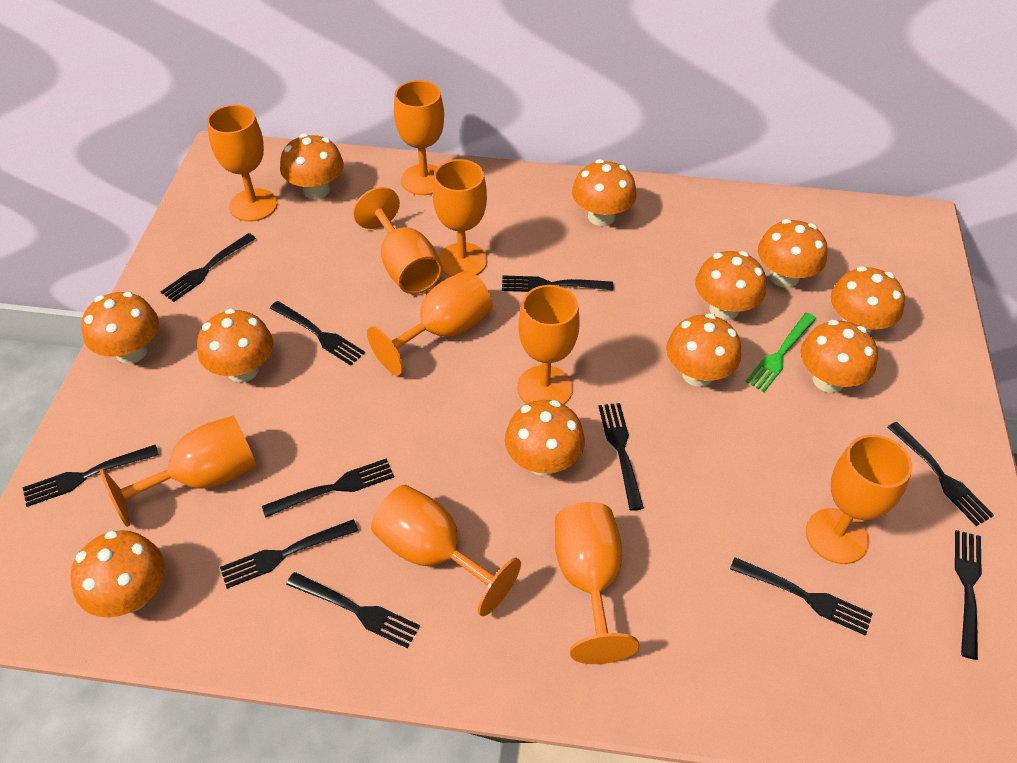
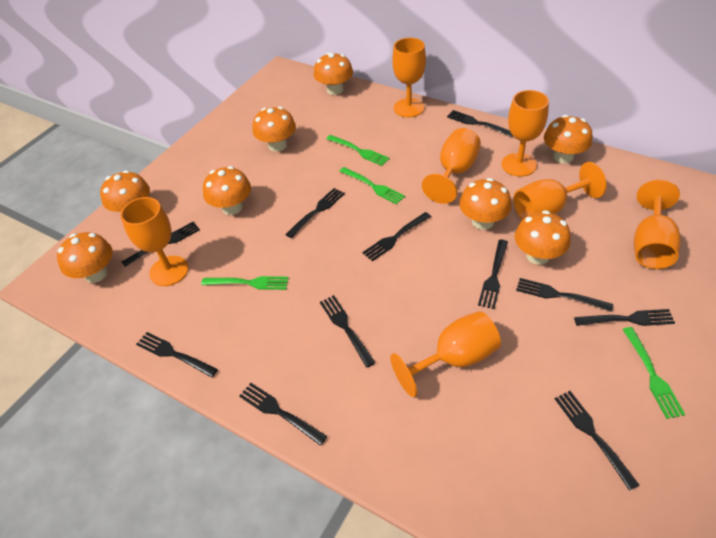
green fork: 1 -> 4
orange goblet: 10 -> 7
orange mushroom: 11 -> 8

